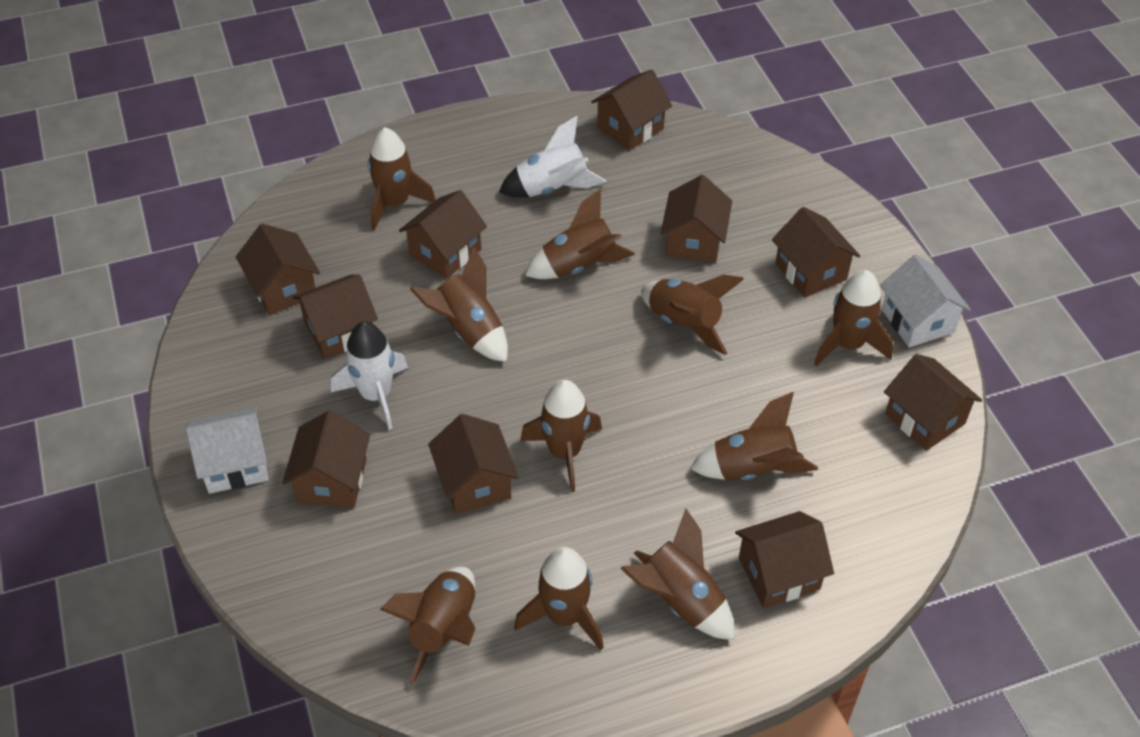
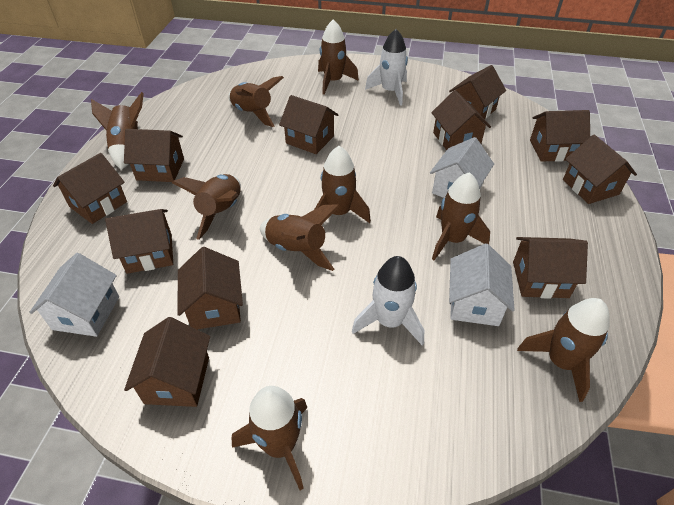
brown house: 10 -> 11
brown rocket: 10 -> 9
white house: 2 -> 3

